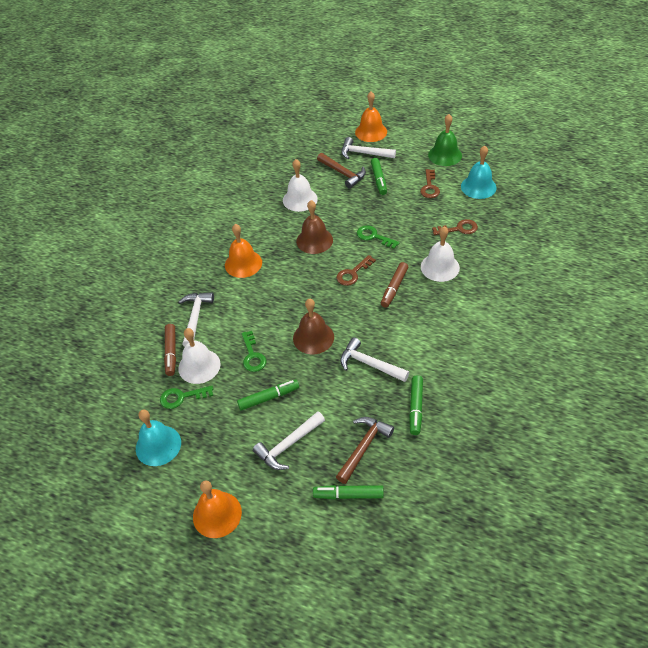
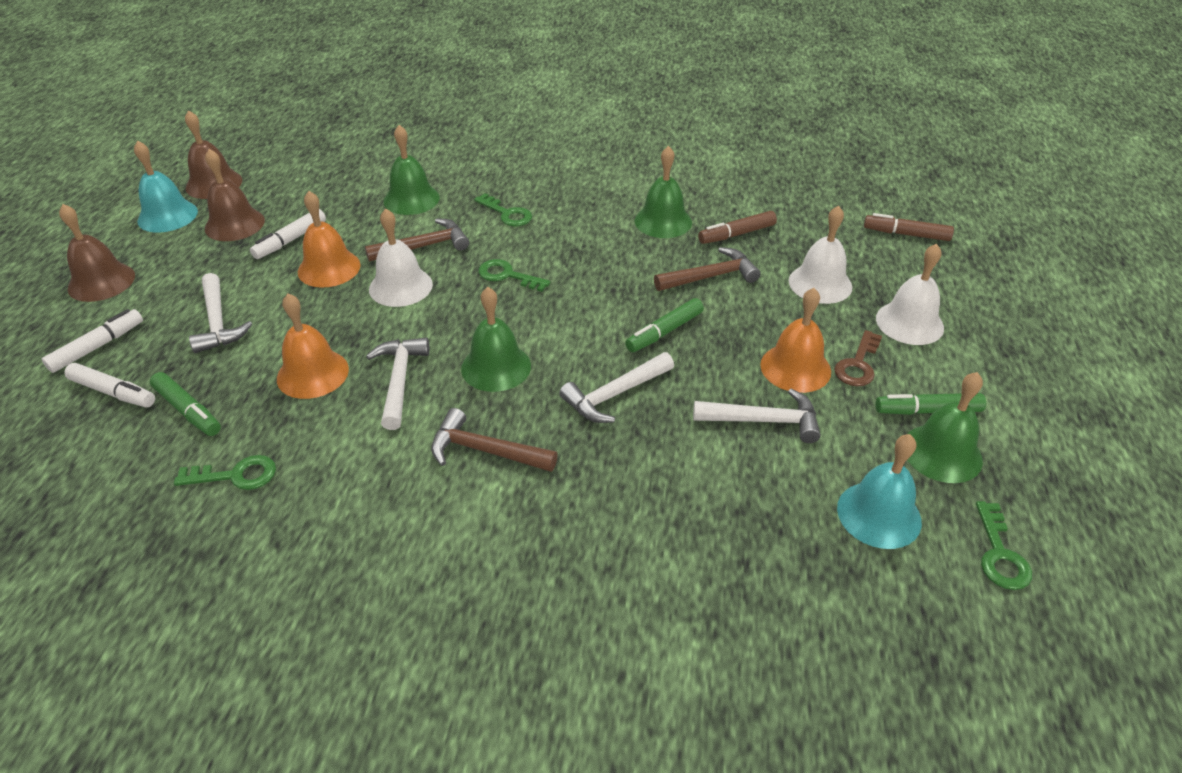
brown bell: 2 -> 3
brown hammer: 2 -> 3
brown key: 3 -> 1
green bell: 1 -> 4
green key: 3 -> 4
green marker: 4 -> 3
white marker: 0 -> 3

